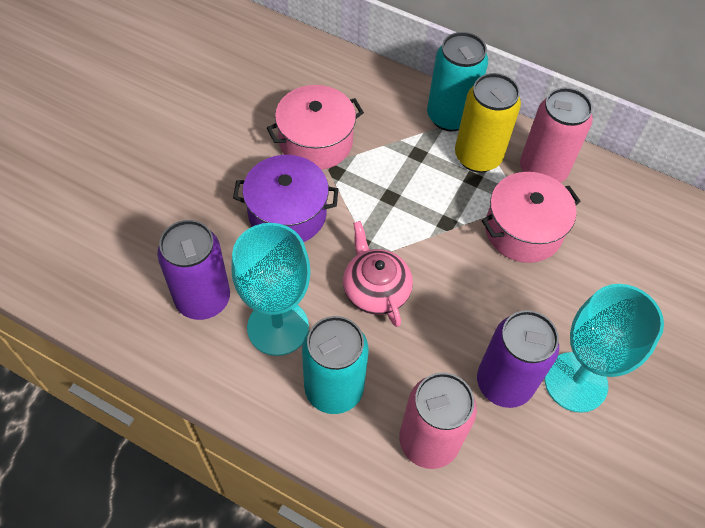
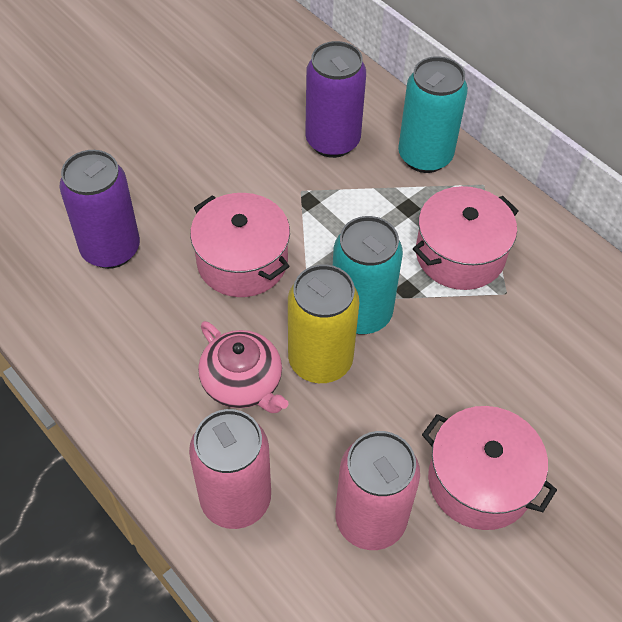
pink pot: 2 -> 3
purple pot: 1 -> 0
turquoise goblet: 2 -> 0

